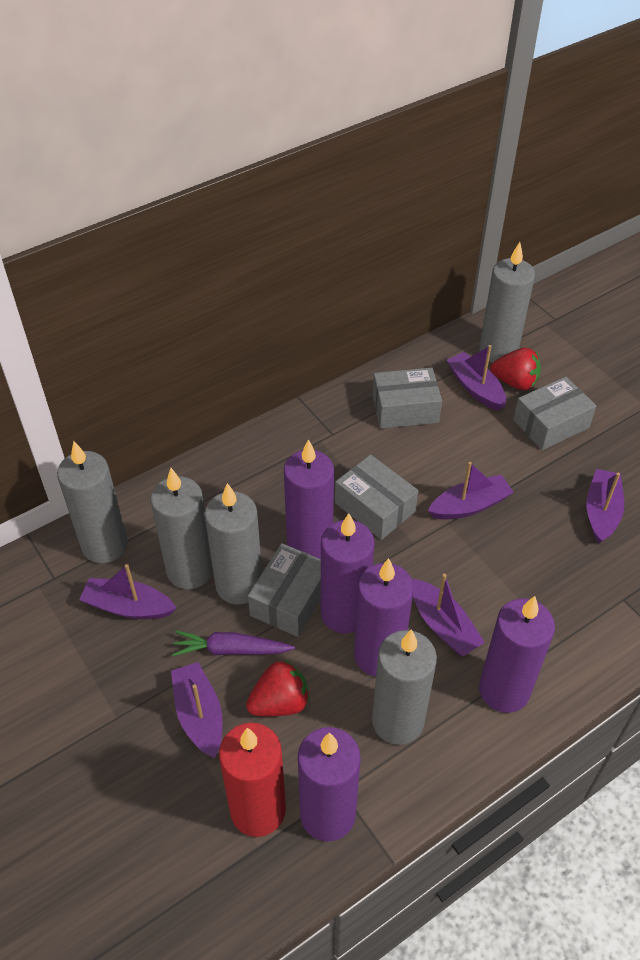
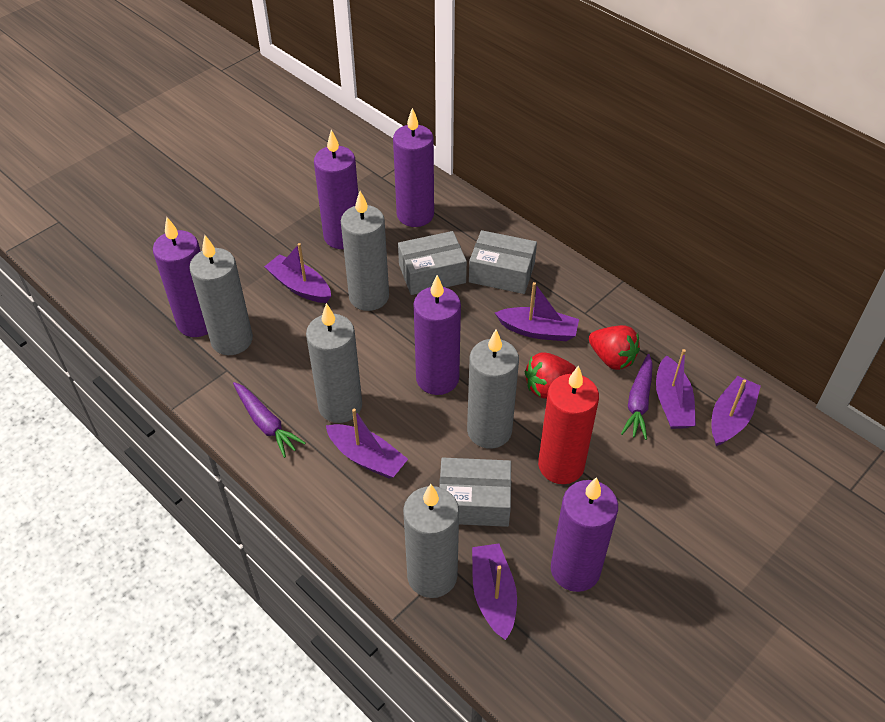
grey box: 4 -> 3
purple carrot: 1 -> 2

